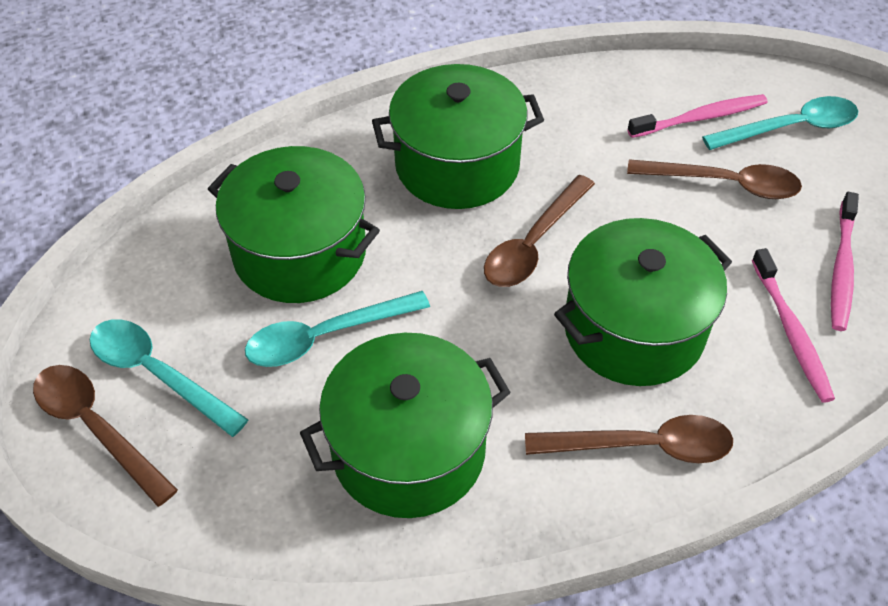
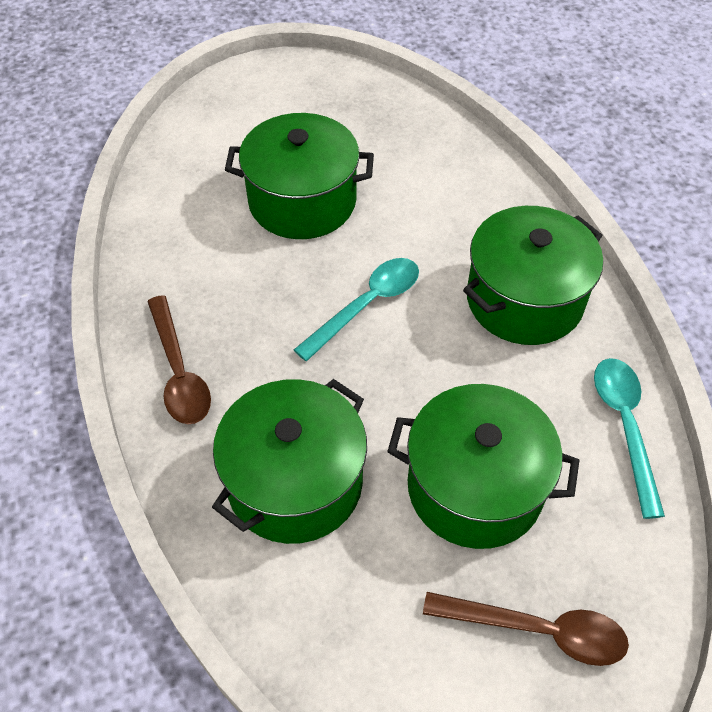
brown spoon: 4 -> 2
pink toothbrush: 3 -> 0
turquoise spoon: 3 -> 2

